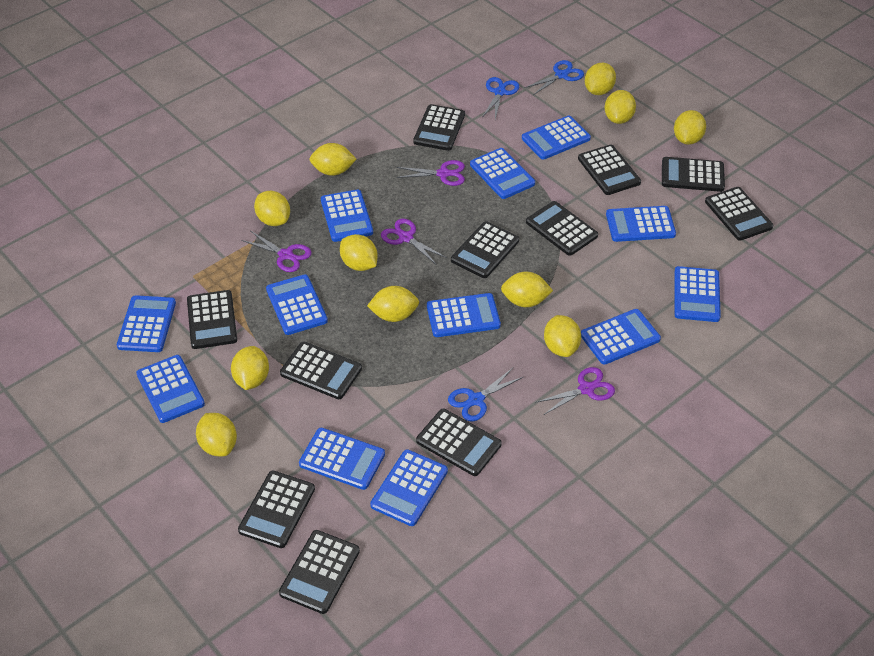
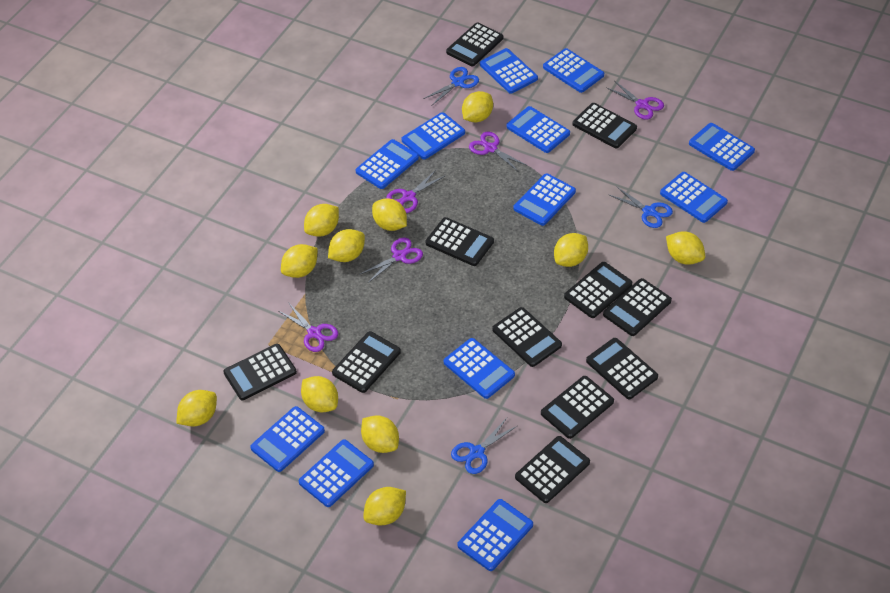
purple scissors: 4 -> 5

